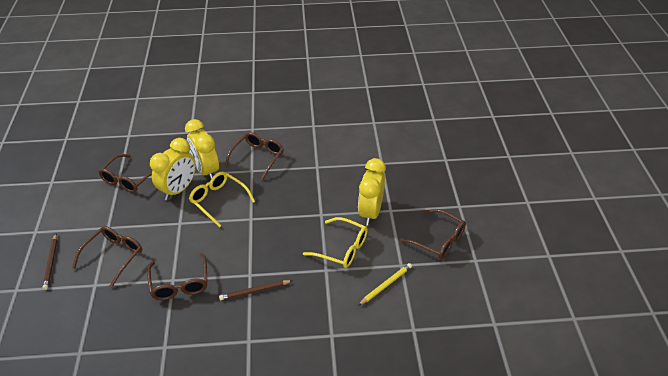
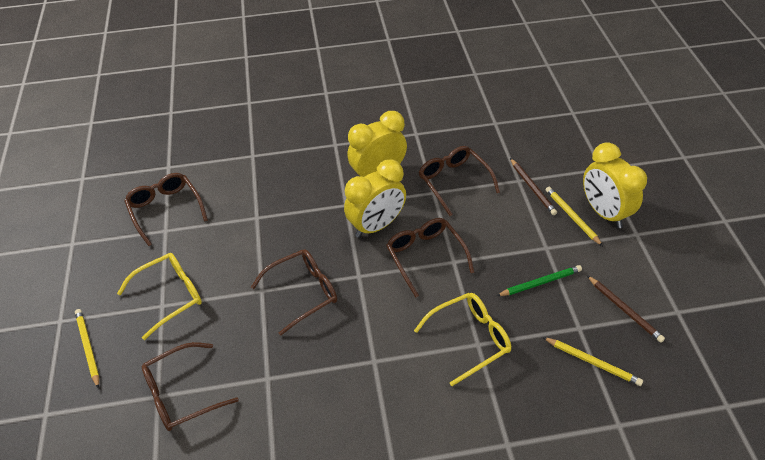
green pencil: 0 -> 1
yellow pencil: 1 -> 3

